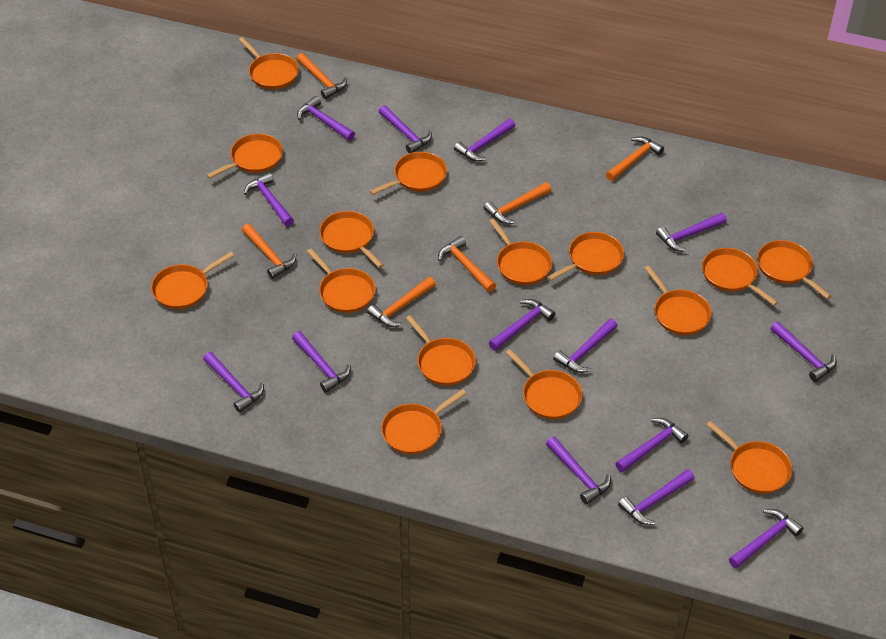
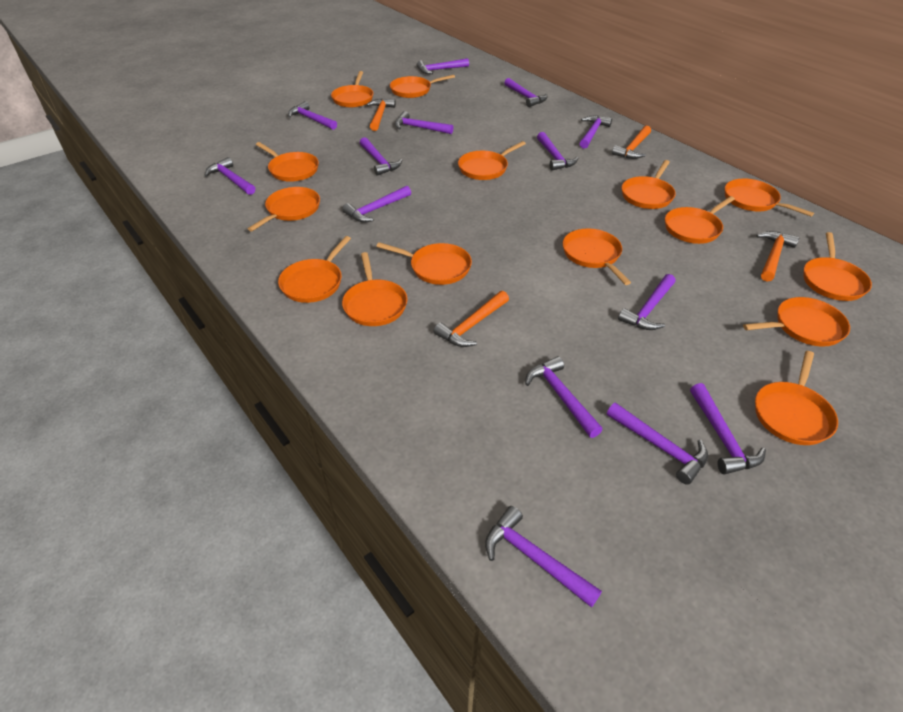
orange hammer: 6 -> 4

